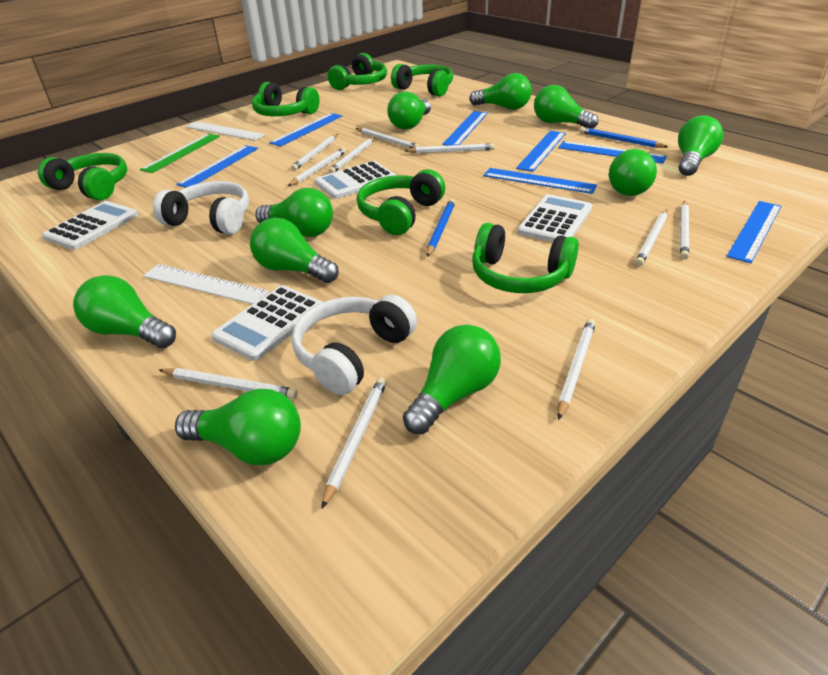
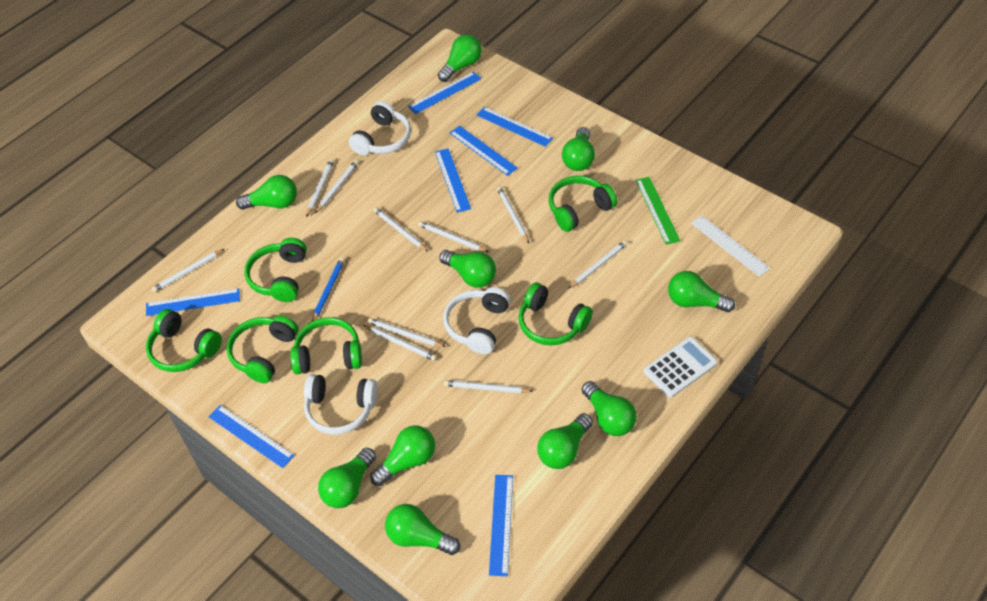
blue pencil: 2 -> 1
white calculator: 4 -> 1
white headphones: 2 -> 3
white ruler: 2 -> 1

